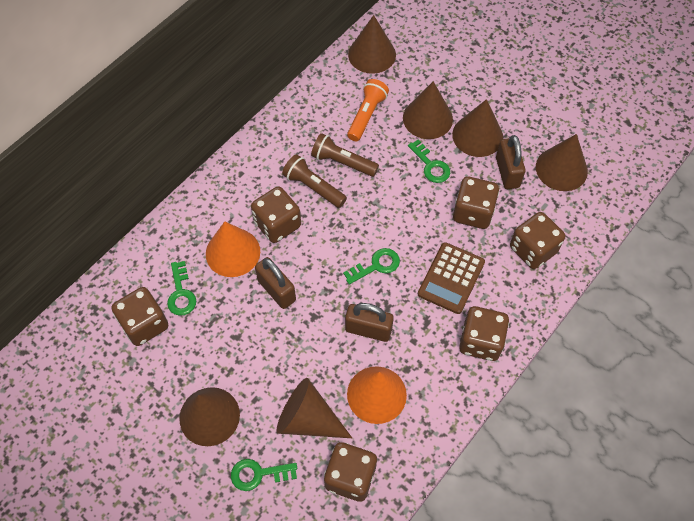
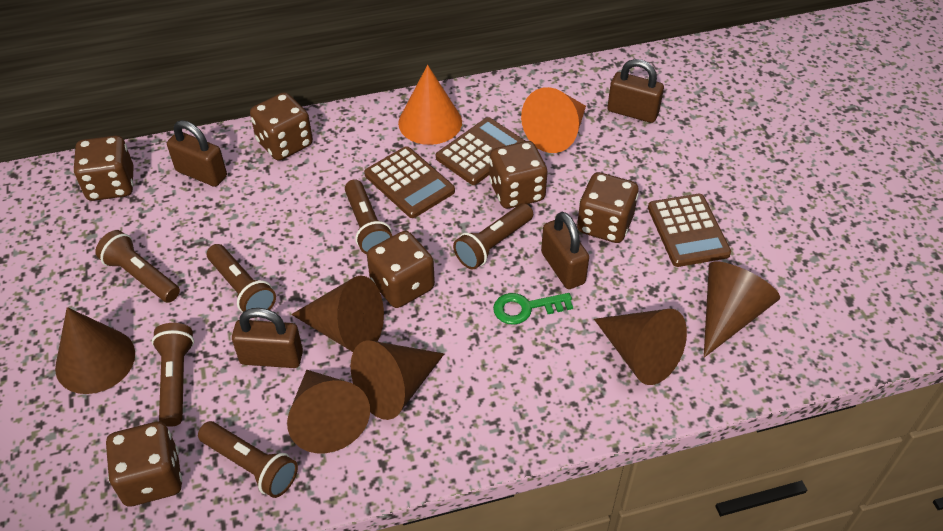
brown calculator: 1 -> 3
brown flashlight: 2 -> 6
brown padlock: 3 -> 4
green key: 4 -> 1
orange flashlight: 1 -> 0

